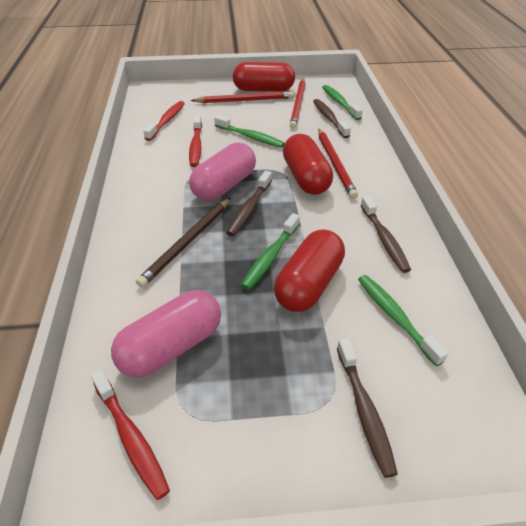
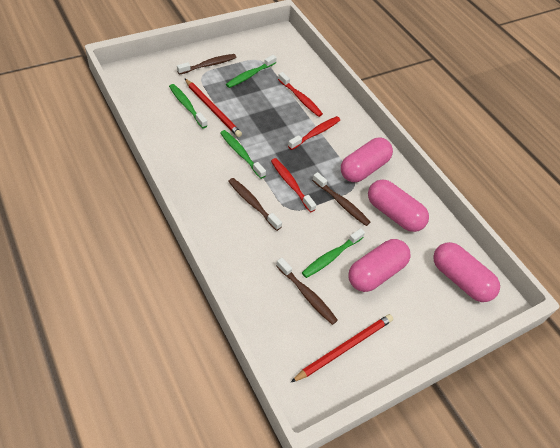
brown pencil: 1 -> 0
pink capsule: 2 -> 4
red capsule: 3 -> 0
red pencil: 3 -> 2

